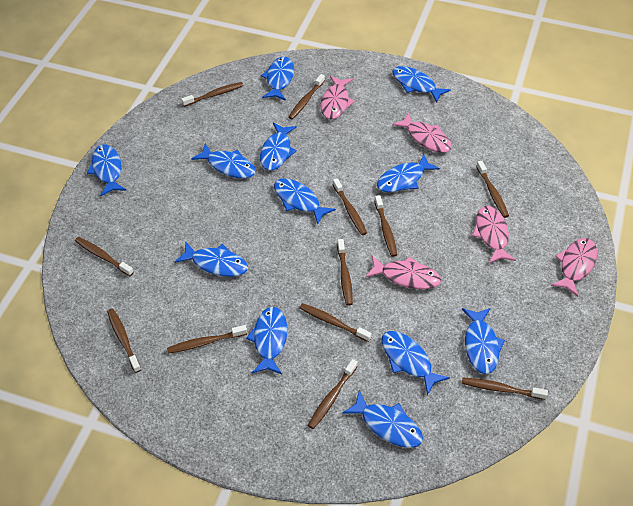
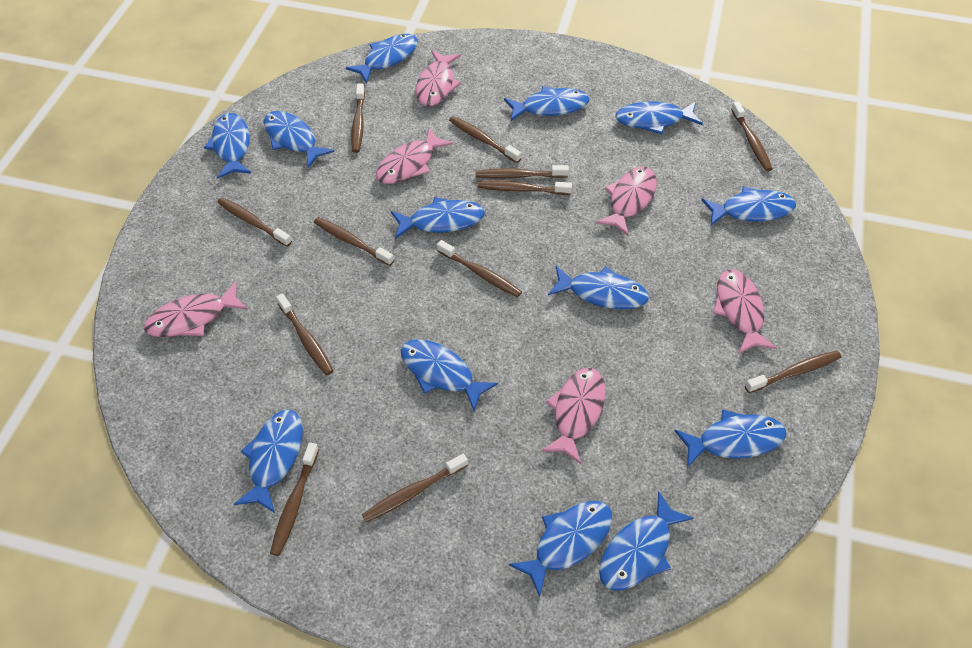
blue fish: 12 -> 13
pink fish: 5 -> 6

